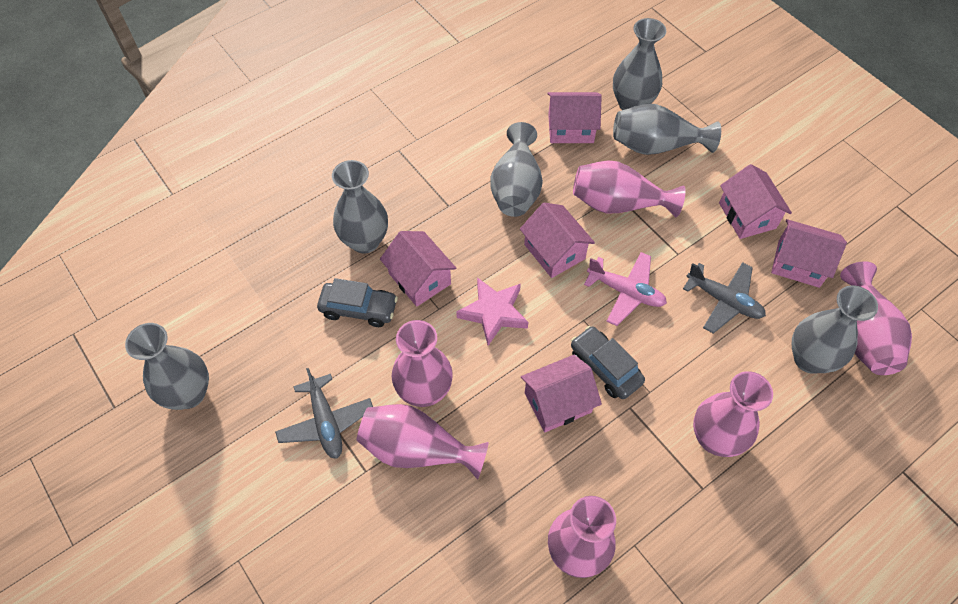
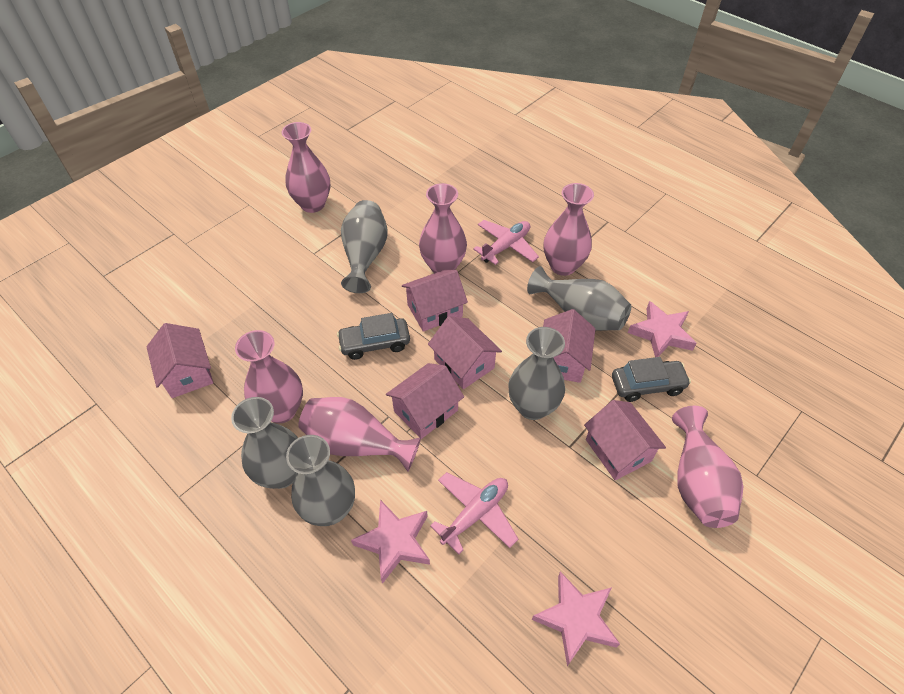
grey plane: 2 -> 0
grey vase: 6 -> 5
pink plane: 1 -> 2
pink star: 1 -> 3

